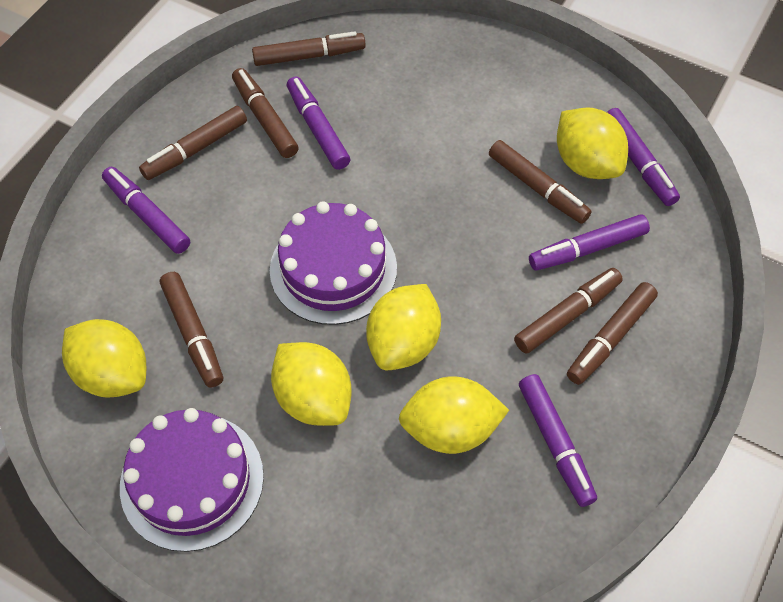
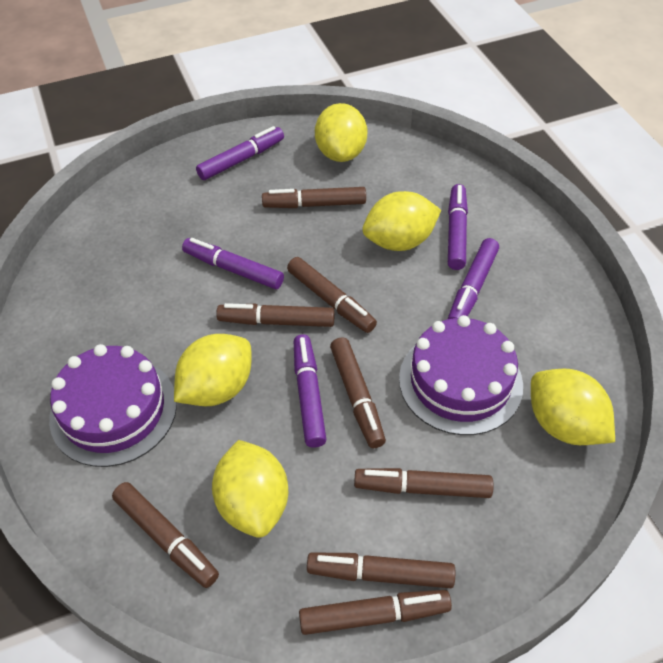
brown marker: 7 -> 8

